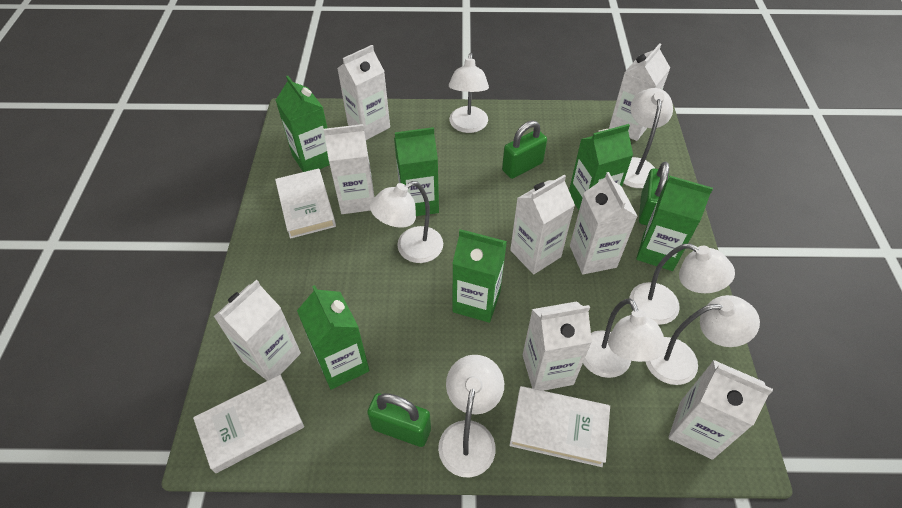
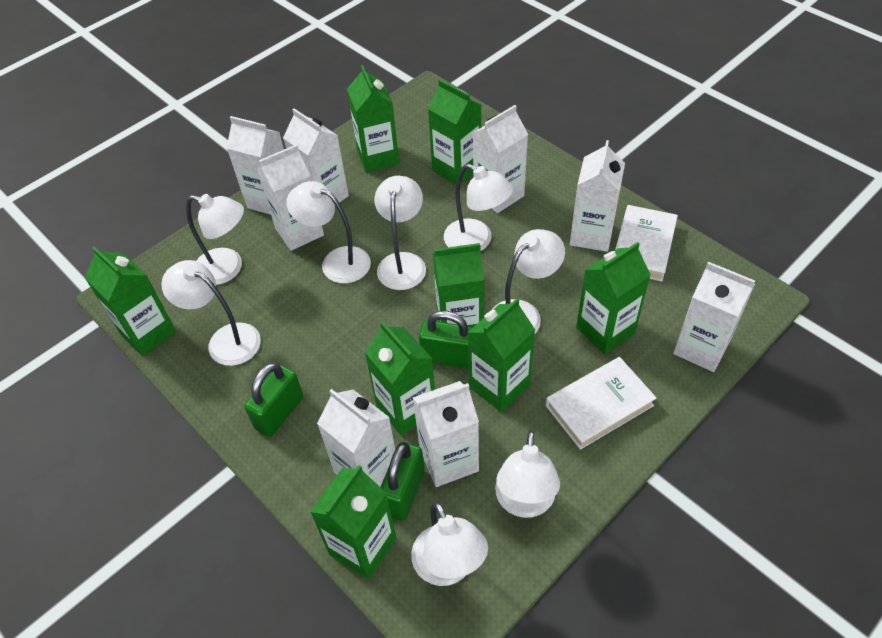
green carton: 6 -> 8
white book: 3 -> 2
white lamp: 7 -> 8

